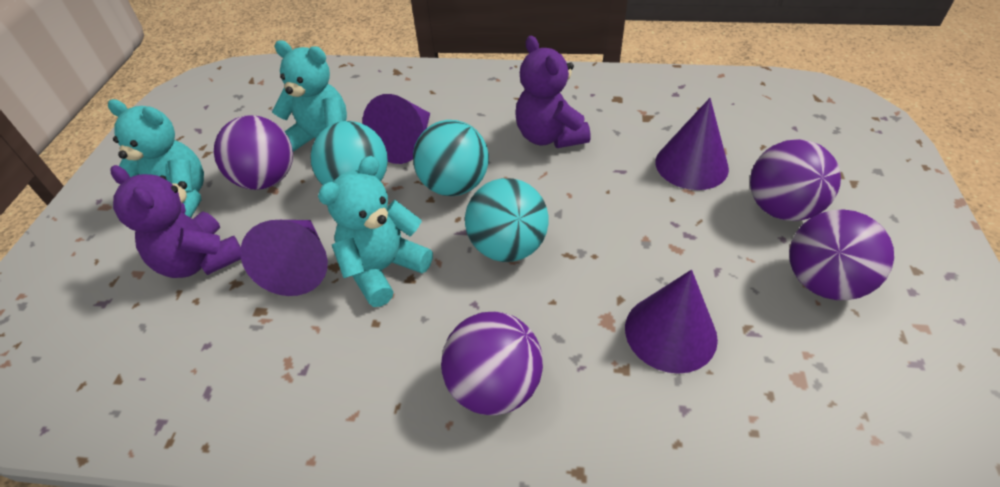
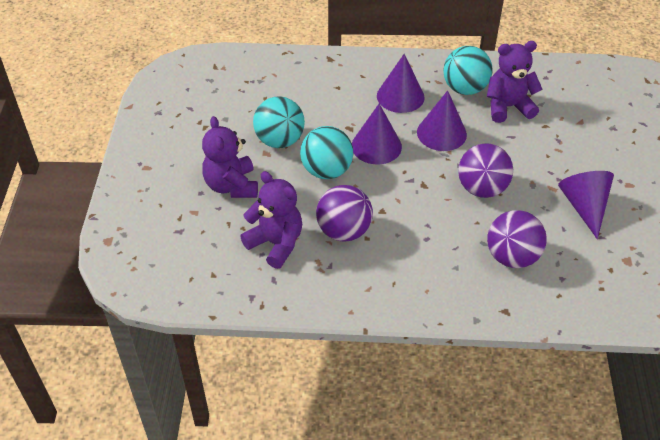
purple ball: 4 -> 3
purple teddy bear: 2 -> 3
turquoise teddy bear: 3 -> 0

